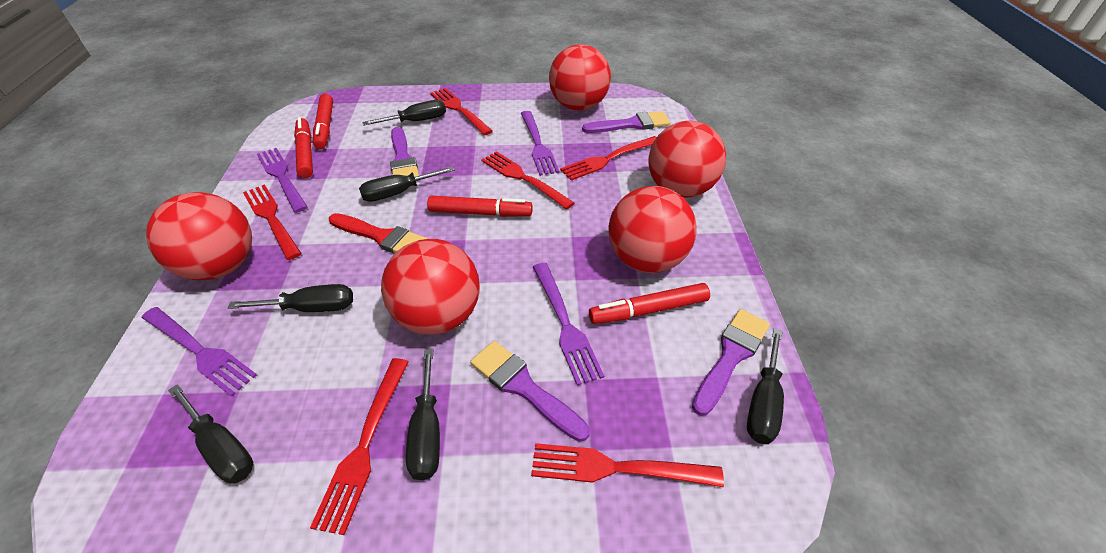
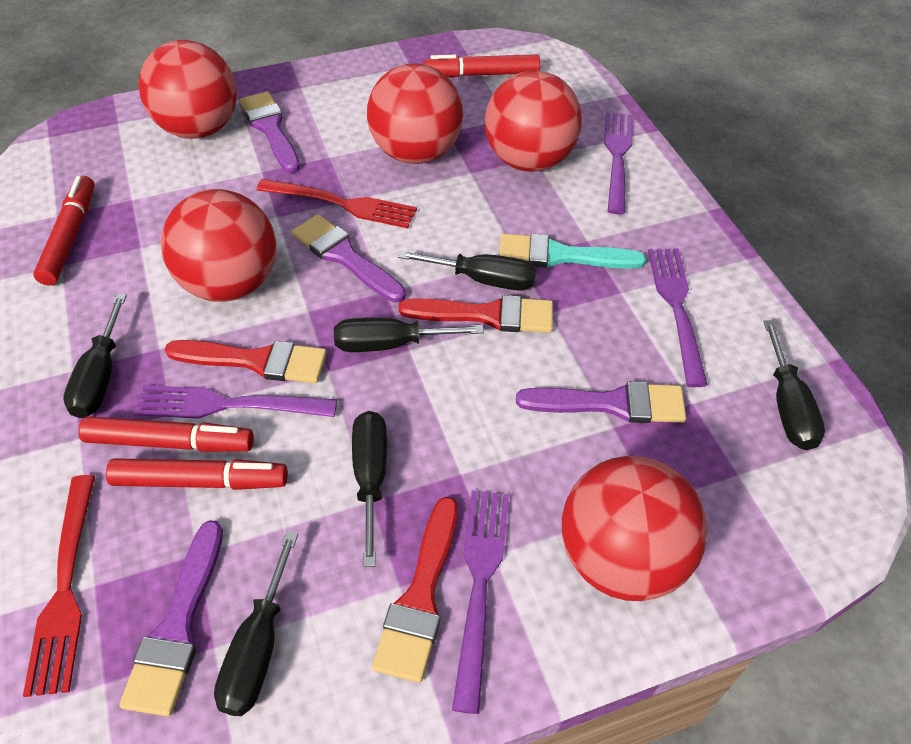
red brush: 1 -> 3
red fork: 6 -> 2
turquoise brush: 0 -> 1

